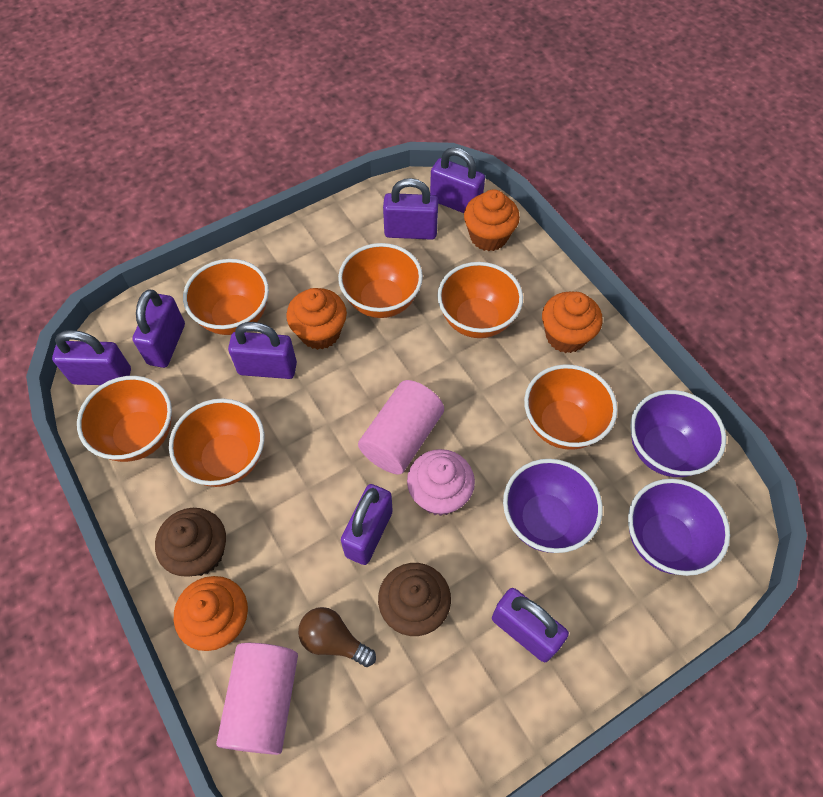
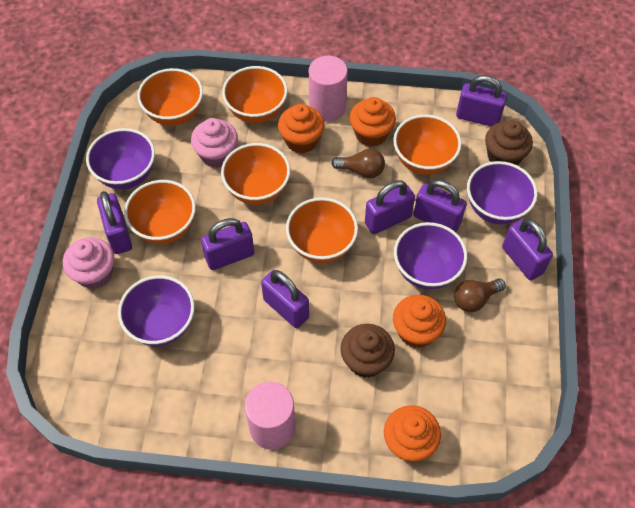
brown light bulb: 1 -> 2
pink cupcake: 1 -> 2
purple bowl: 3 -> 4

